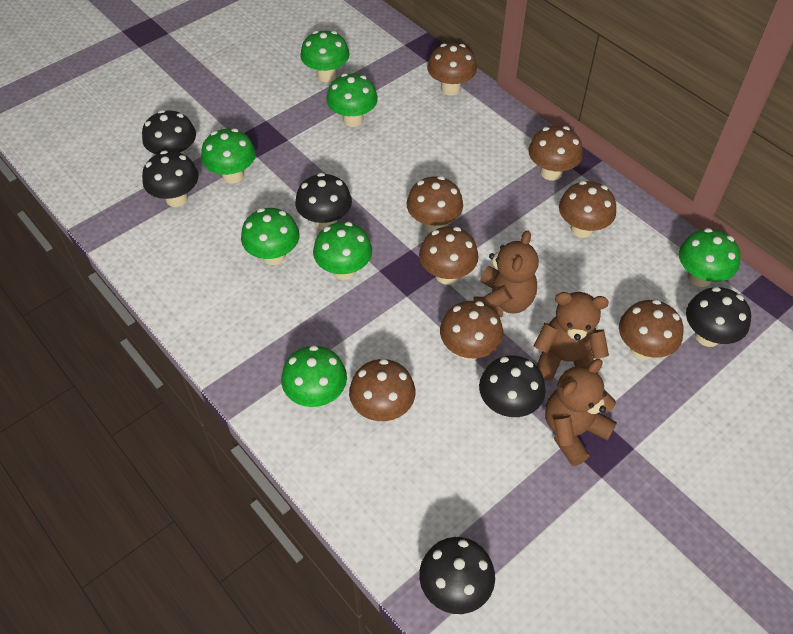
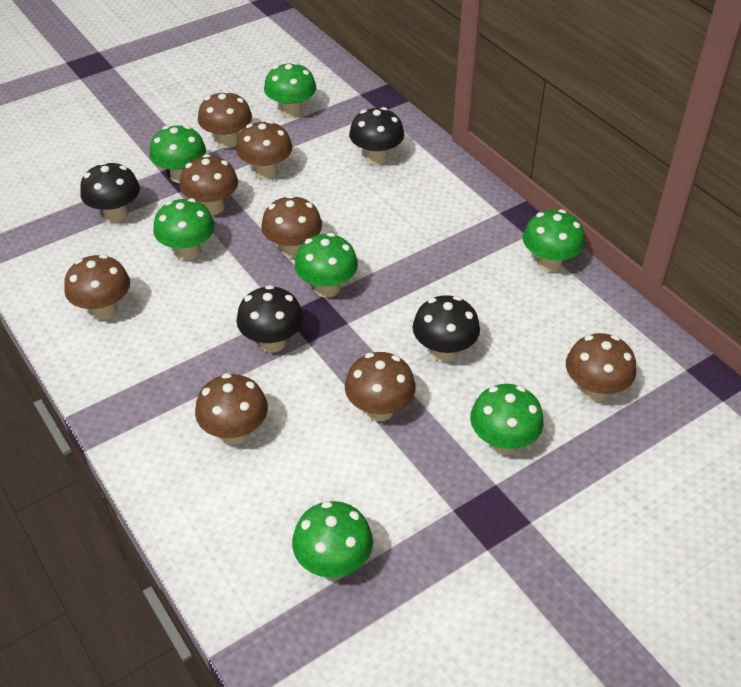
black mushroom: 6 -> 4
brown teddy bear: 3 -> 0

